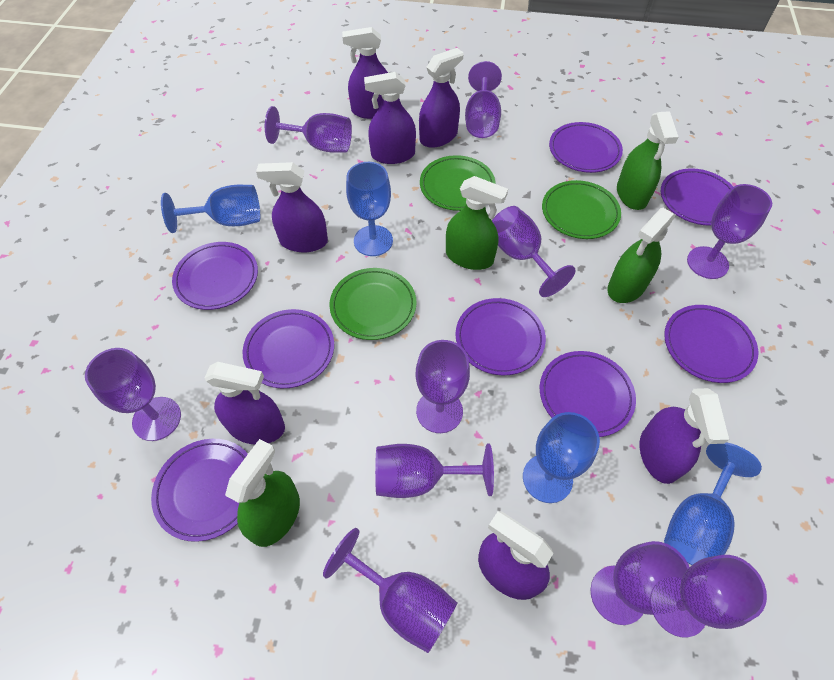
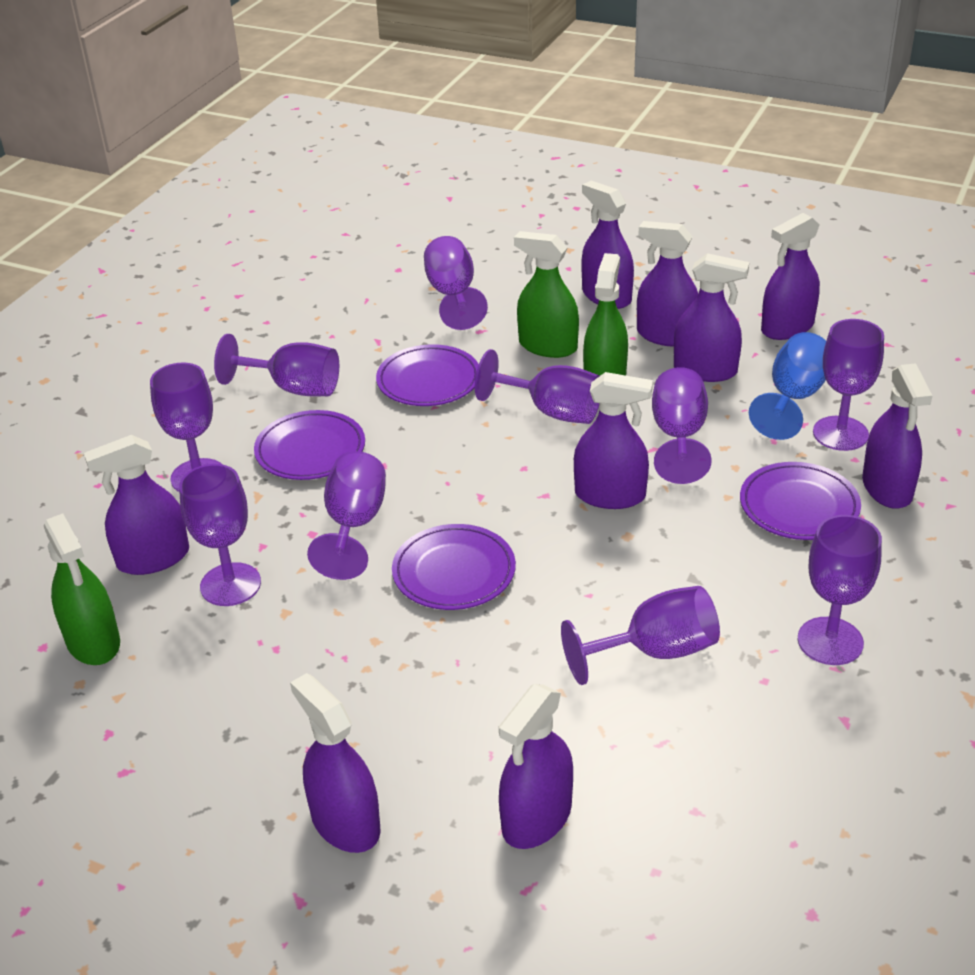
blue goblet: 4 -> 1
green plate: 3 -> 0
green spray bottle: 4 -> 3
purple plate: 8 -> 4
purple spray bottle: 7 -> 9

